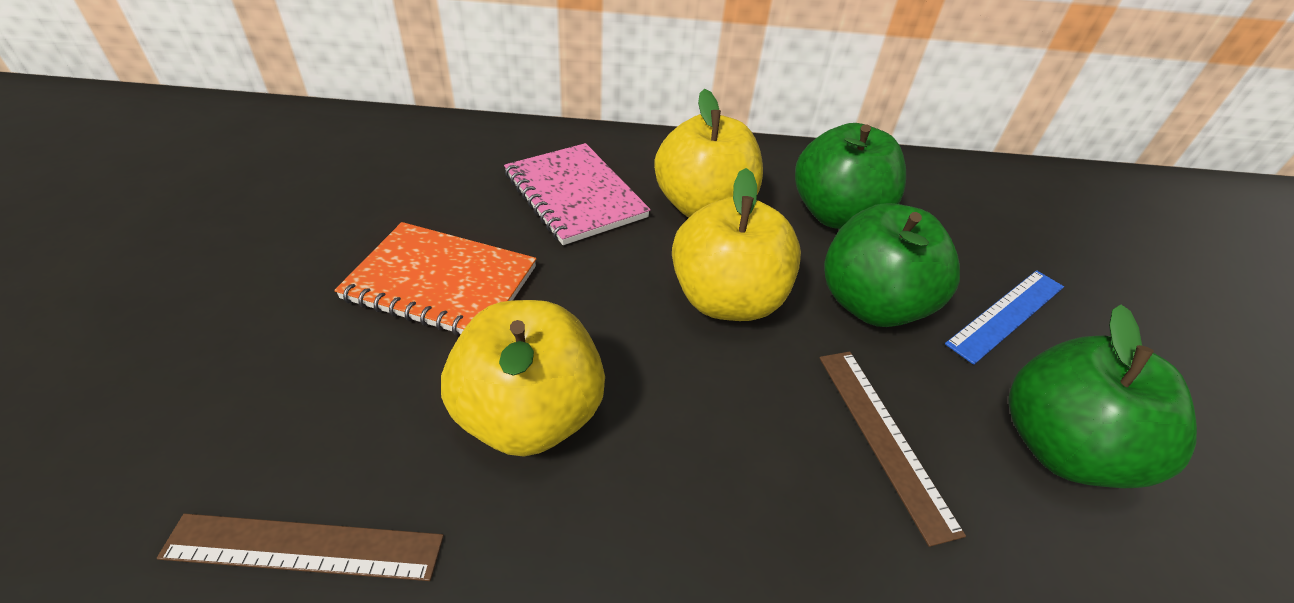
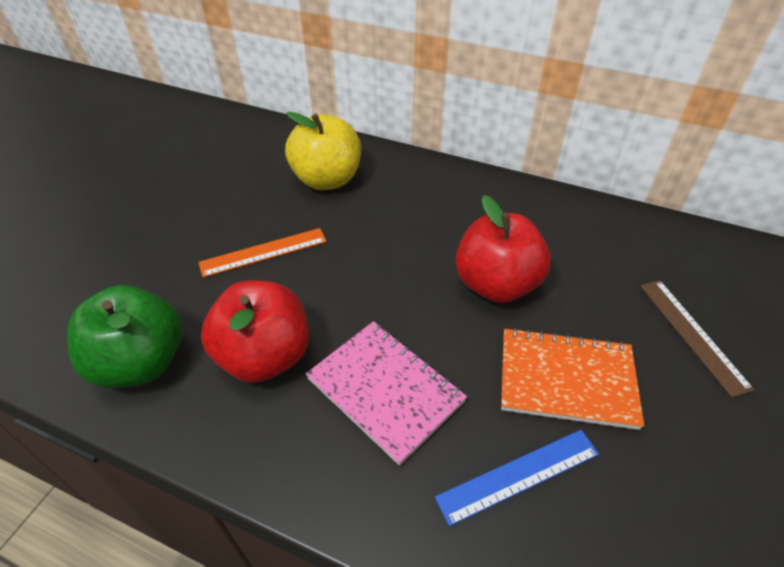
brown ruler: 2 -> 1
green apple: 3 -> 1
orange ruler: 0 -> 1
red apple: 0 -> 2
yellow apple: 3 -> 1

